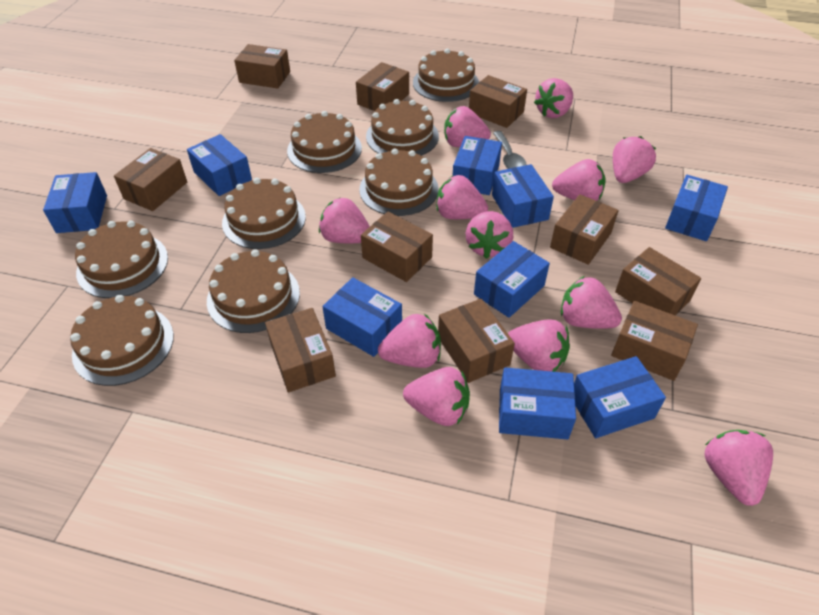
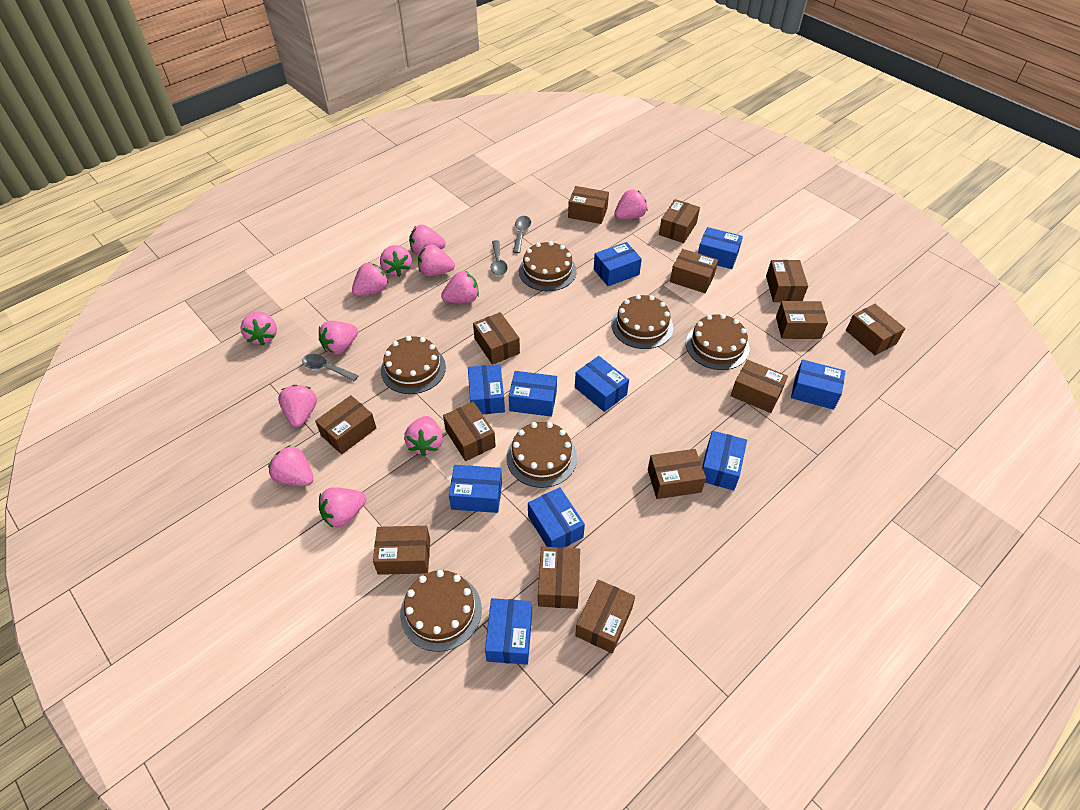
blue box: 9 -> 10
brown box: 10 -> 14
brown cake: 8 -> 6
grey spoon: 1 -> 3

